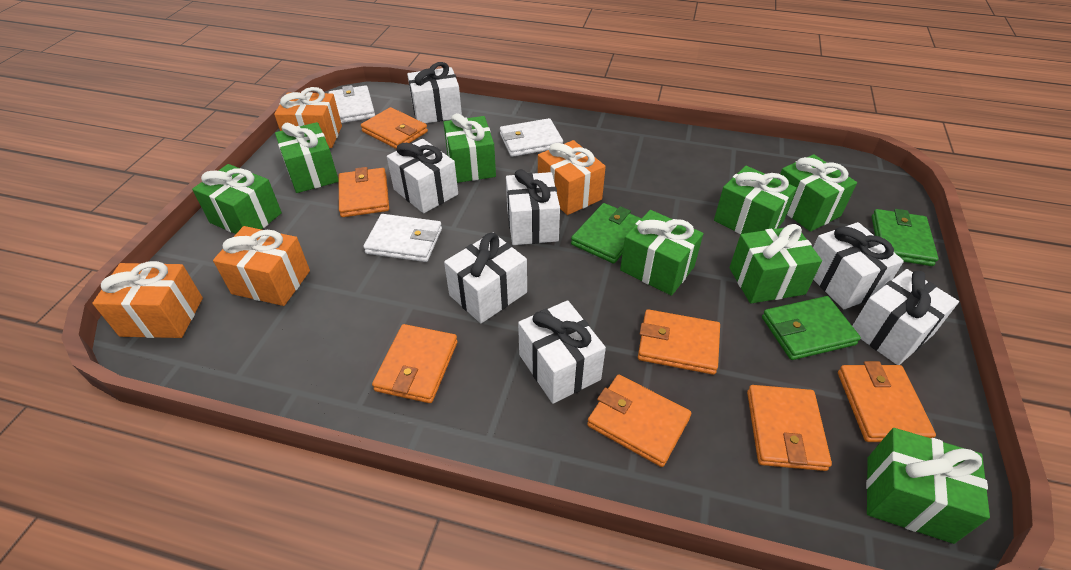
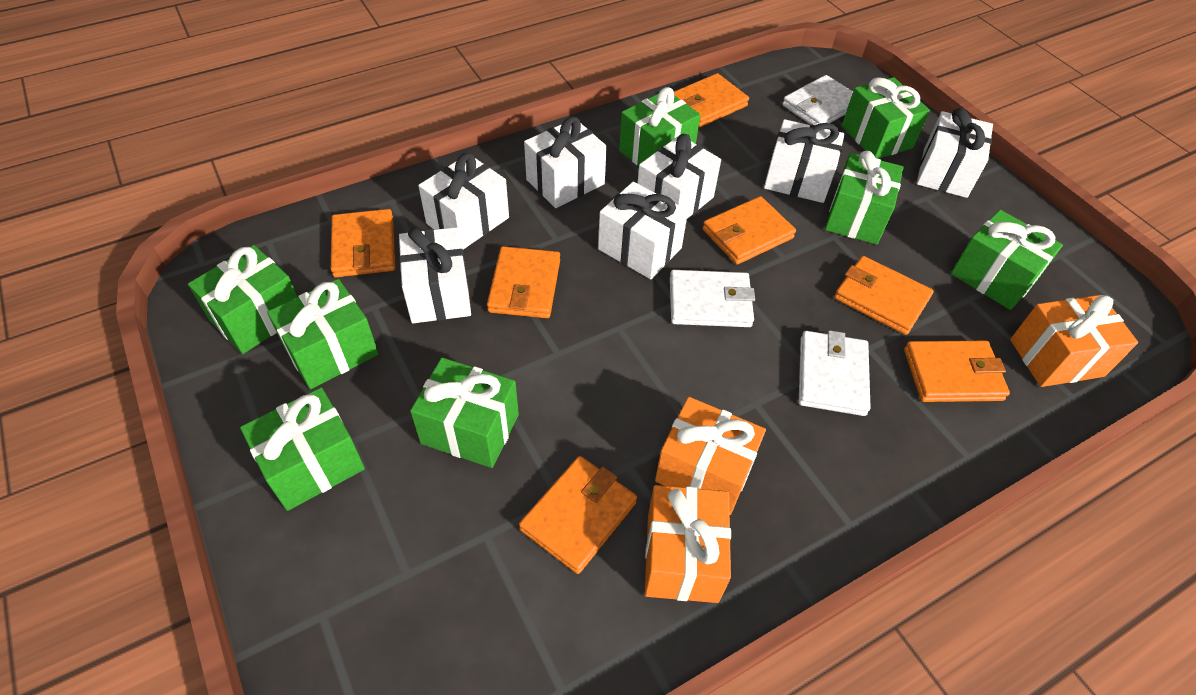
green wallet: 3 -> 0
orange gift: 4 -> 3

